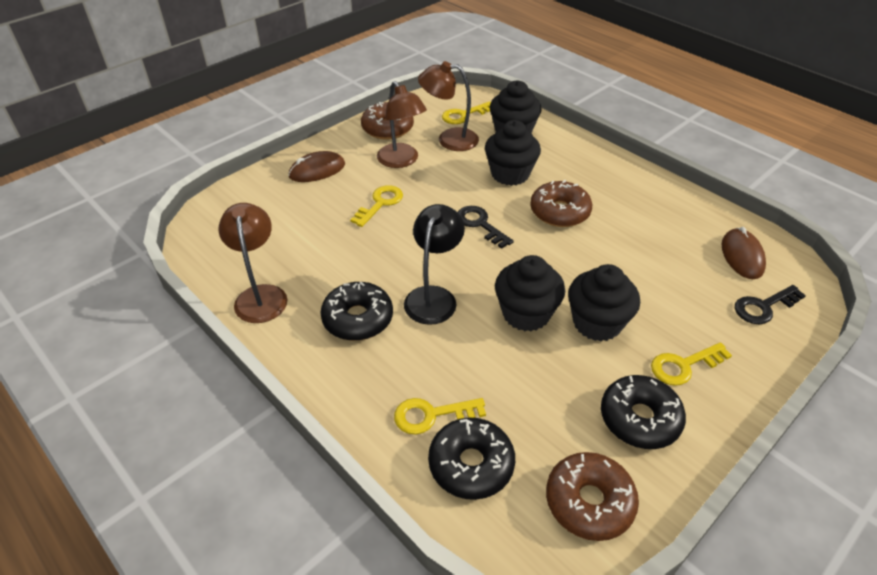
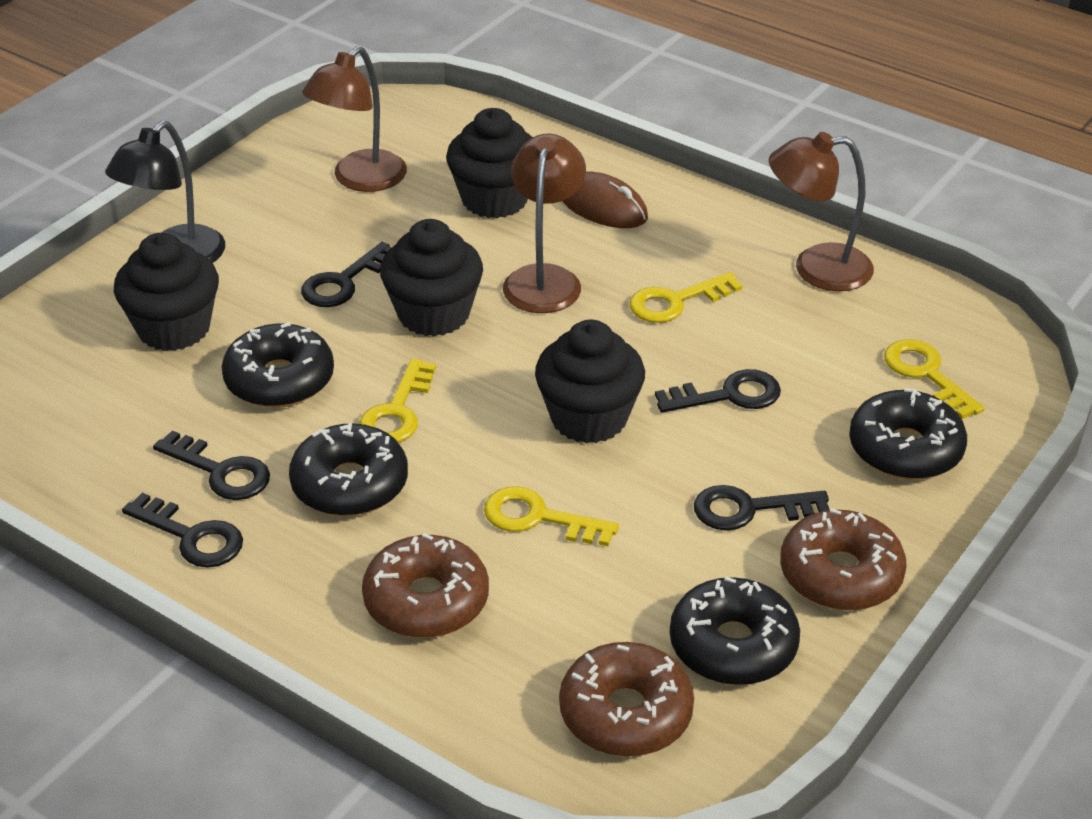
black donut: 3 -> 4
black key: 2 -> 5
brown mouse: 2 -> 1

